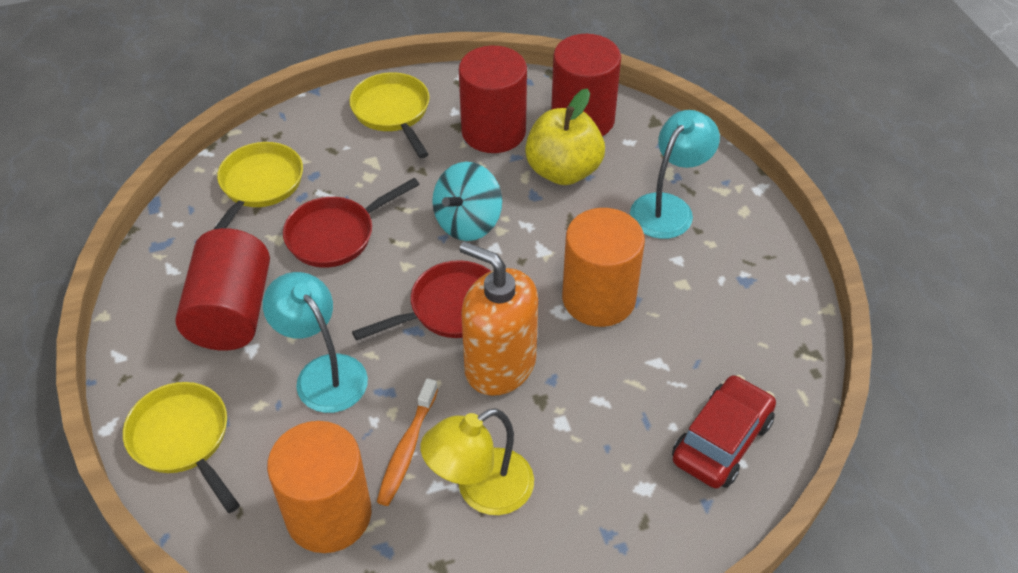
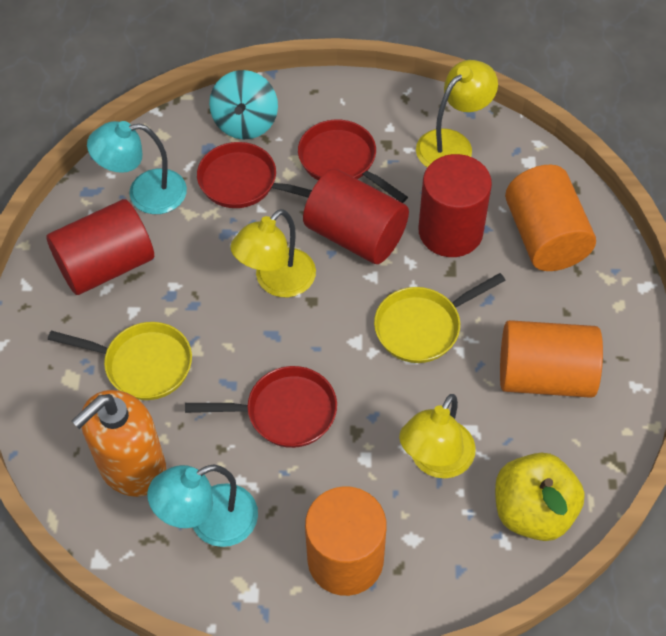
orange cylinder: 2 -> 3
orange toothbrush: 1 -> 0
red car: 1 -> 0
red pan: 2 -> 3
yellow lamp: 1 -> 3
yellow pan: 3 -> 2

